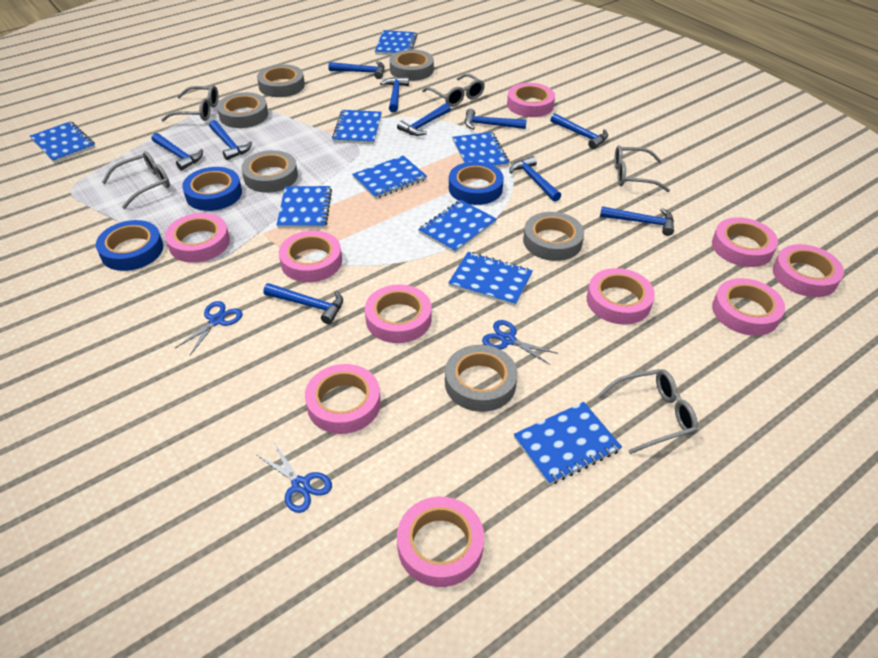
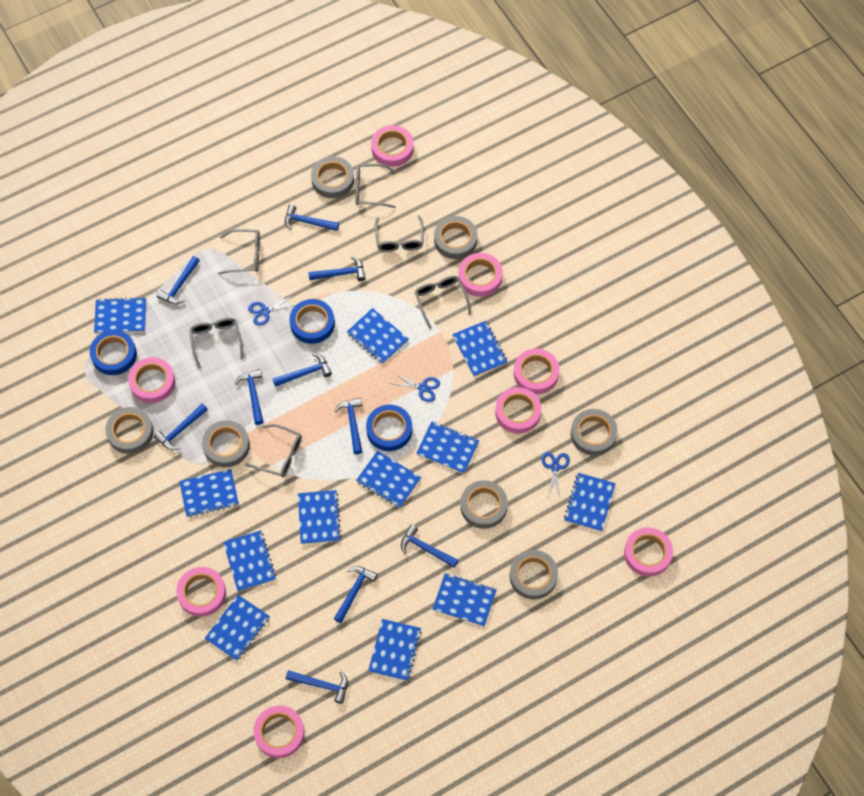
blue notebook: 9 -> 12
grey glasses: 5 -> 6
grey tape: 6 -> 7
pink tape: 10 -> 8

